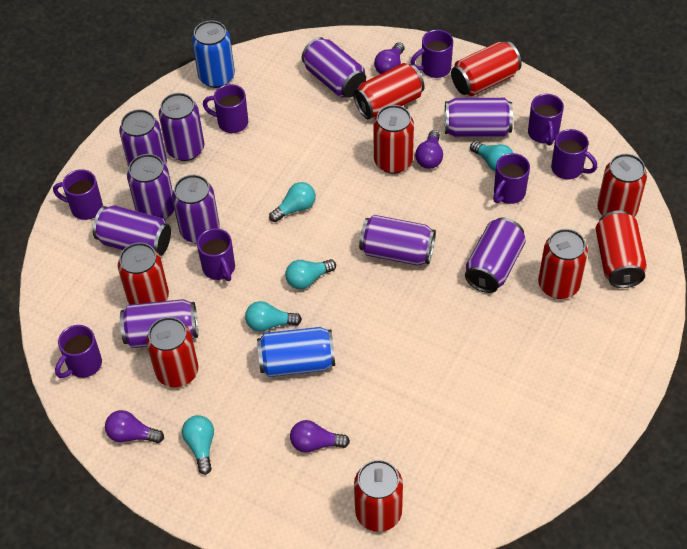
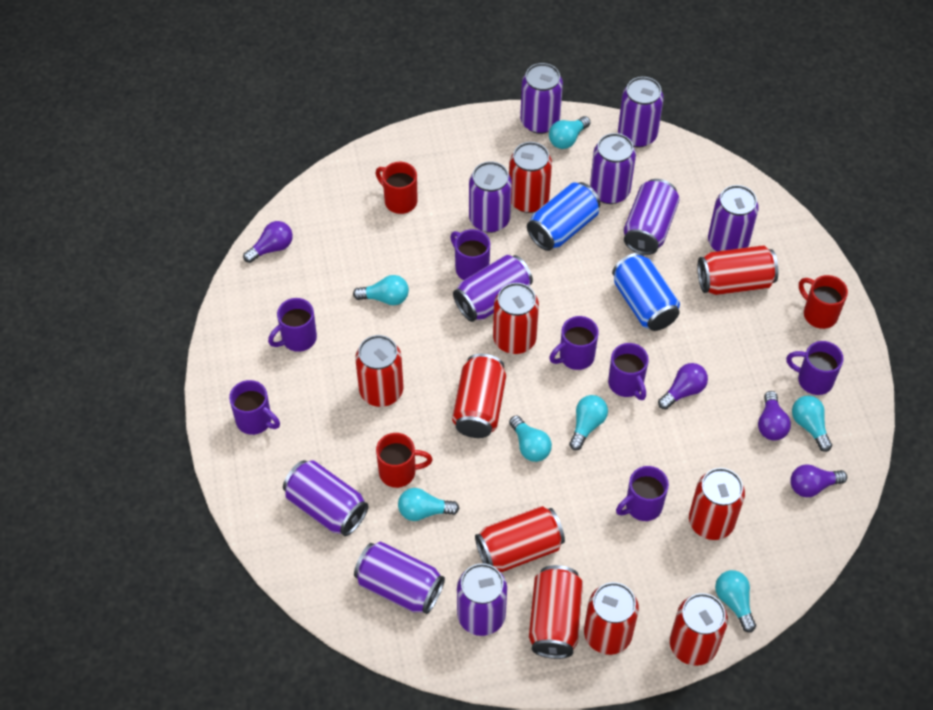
purple mug: 8 -> 7
red can: 9 -> 10
red mug: 0 -> 3
turquoise light bulb: 5 -> 7

